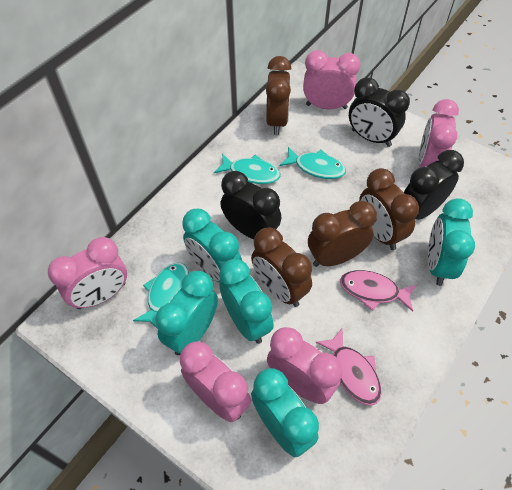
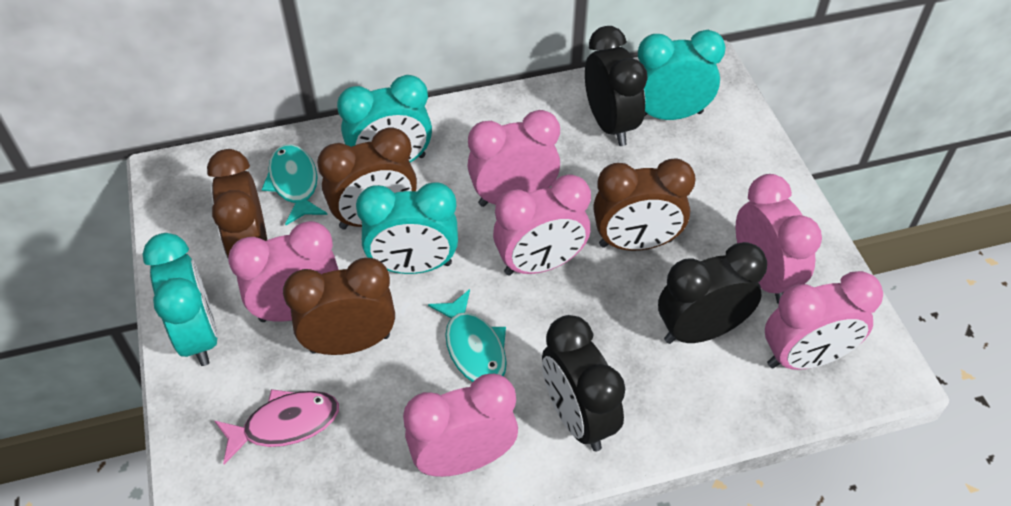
pink clock: 5 -> 6
pink fish: 2 -> 1
turquoise clock: 5 -> 4
turquoise fish: 3 -> 2

